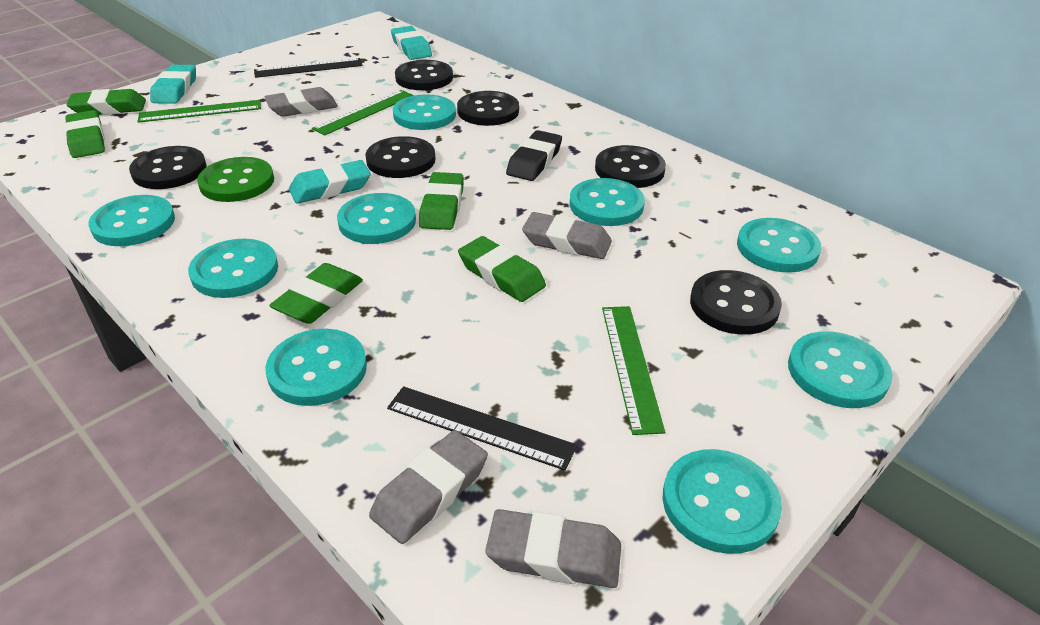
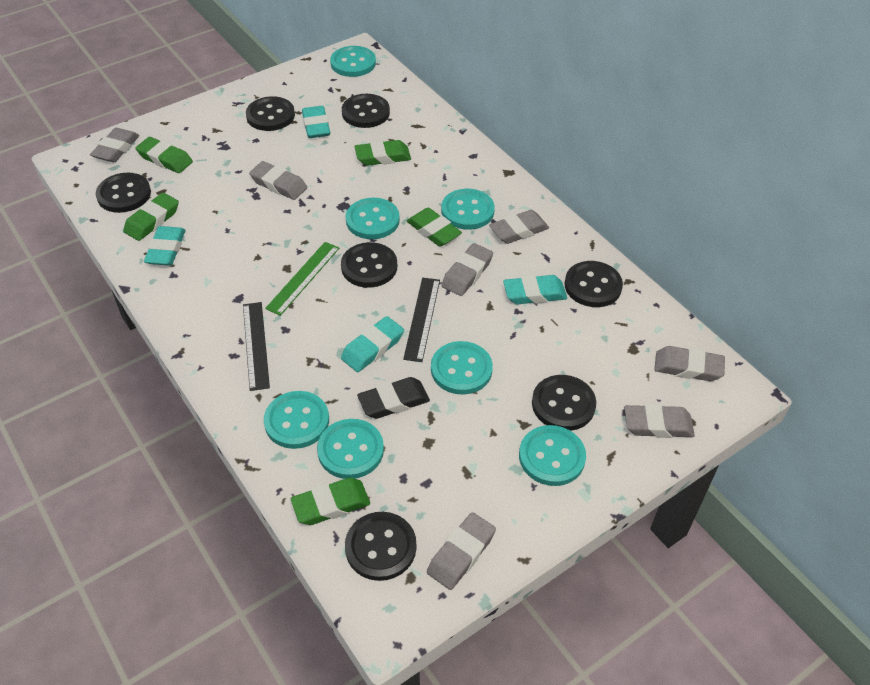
black button: 6 -> 7
green button: 1 -> 0
green ruler: 3 -> 1
grey eraser: 4 -> 7
turquoise button: 9 -> 7
turquoise eraser: 3 -> 4

